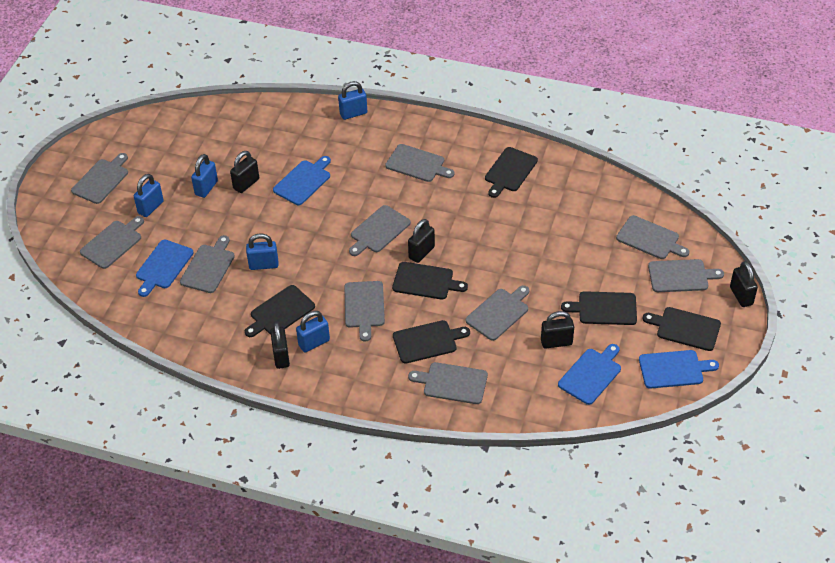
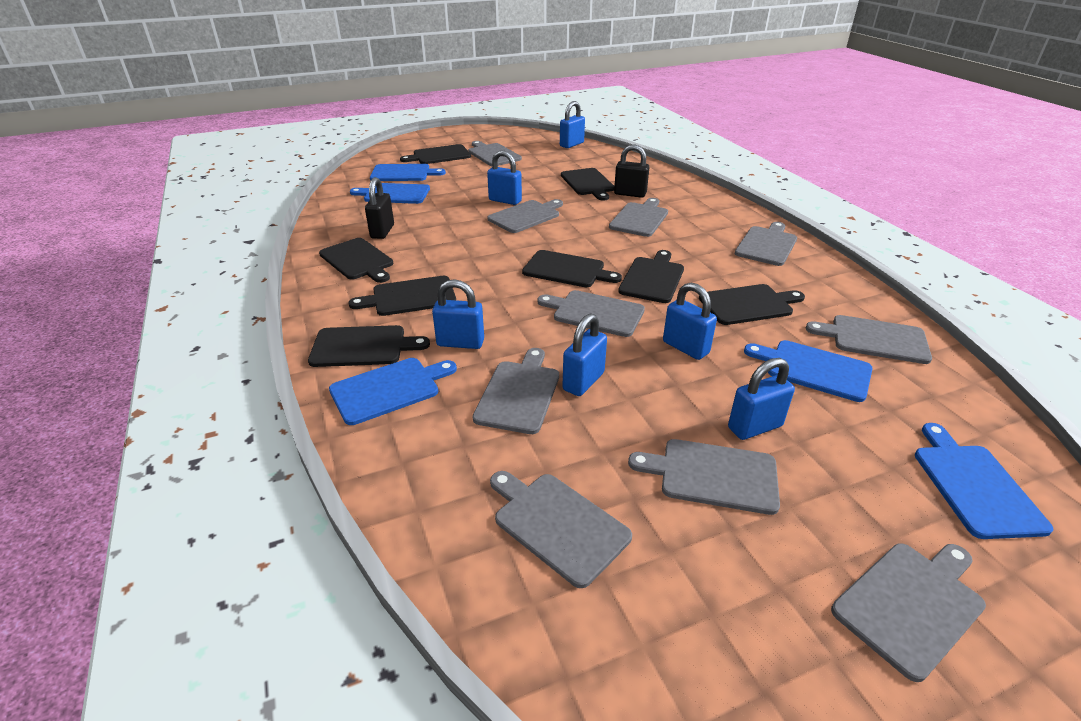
black cutting board: 6 -> 8
black padlock: 5 -> 2
blue cutting board: 4 -> 5
blue padlock: 5 -> 6

